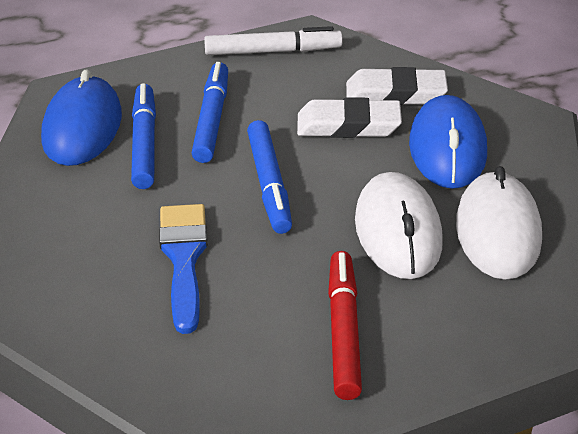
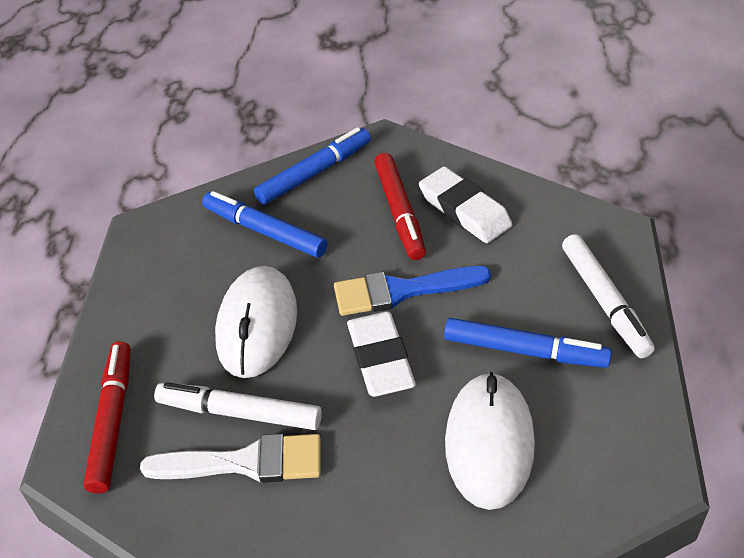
blue mouse: 2 -> 0
red marker: 1 -> 2
white brush: 0 -> 1
white marker: 1 -> 2

